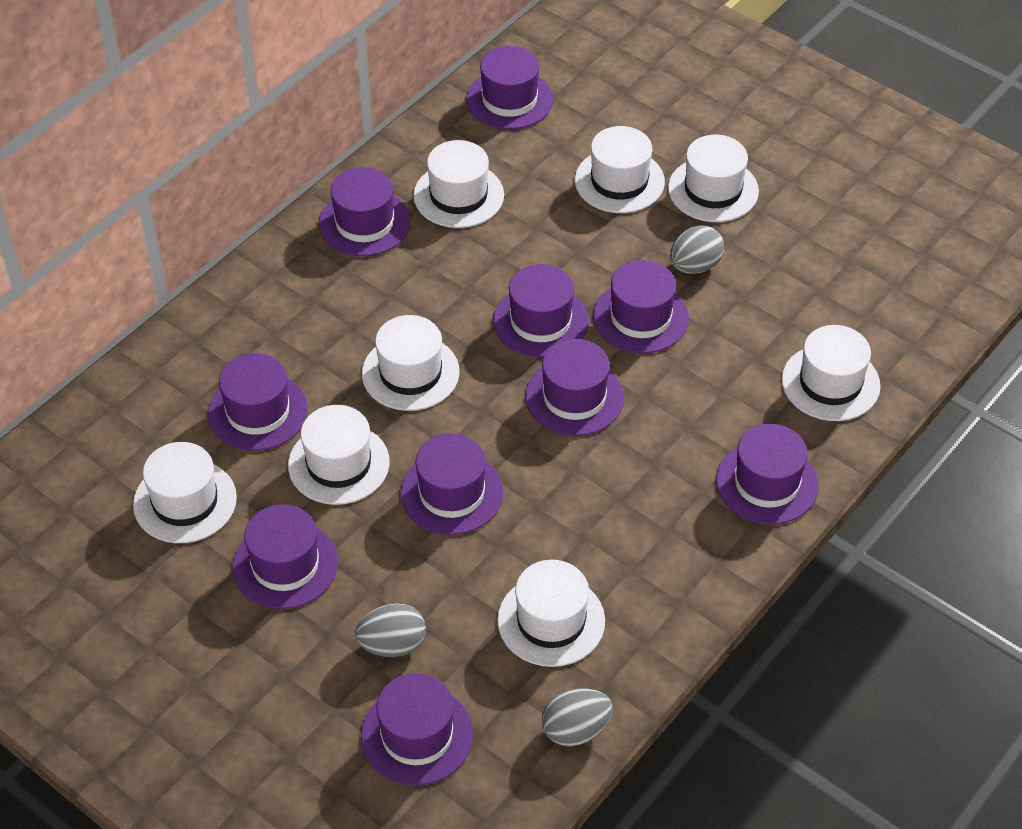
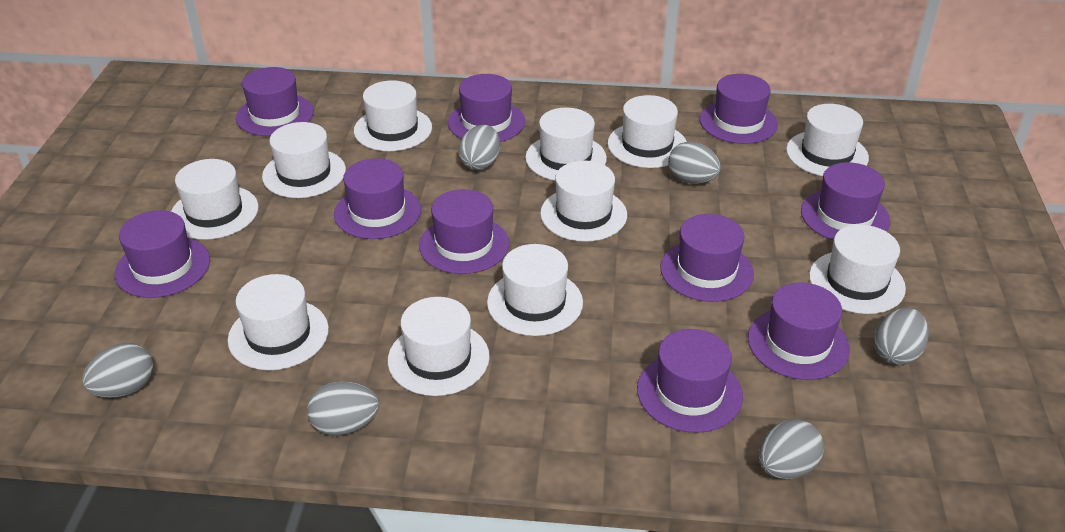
grey egg: 3 -> 6
white hat: 8 -> 11

